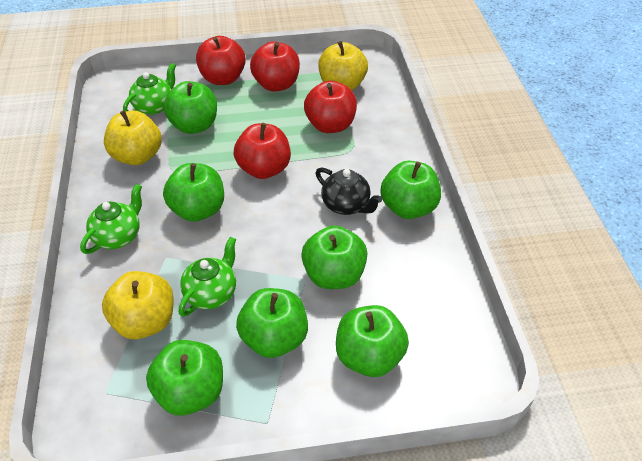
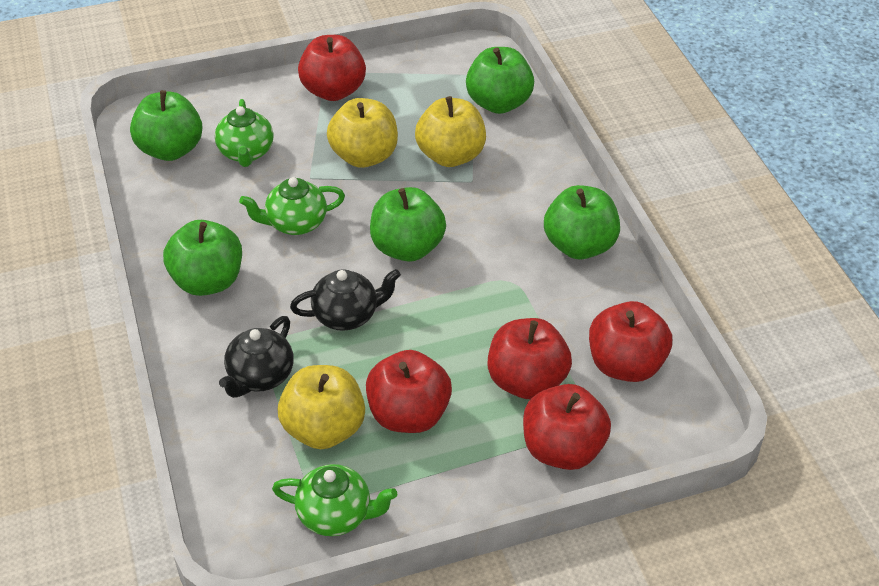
black teapot: 1 -> 2
green apple: 7 -> 5
red apple: 4 -> 5

